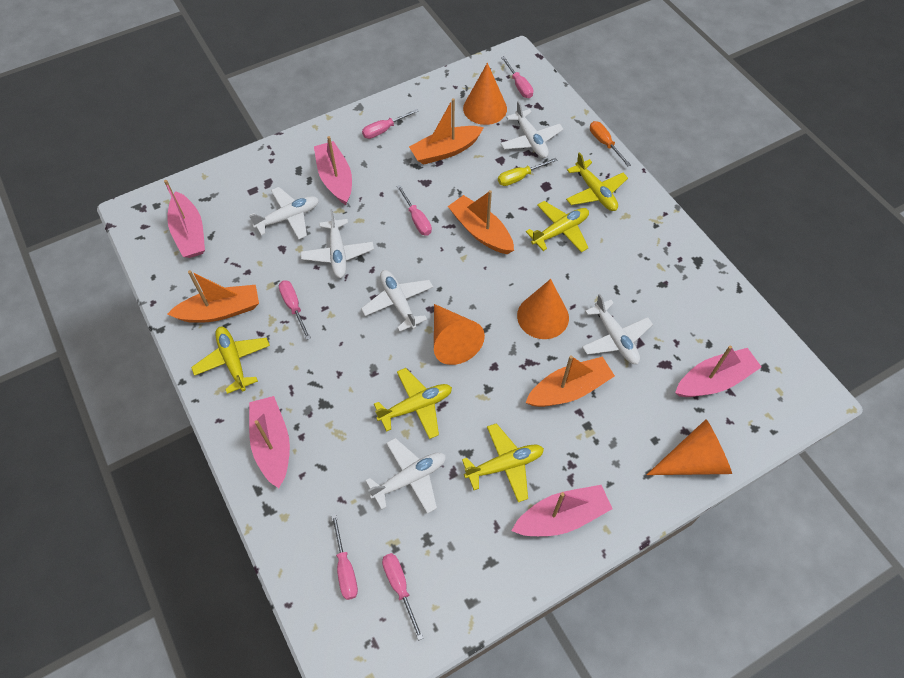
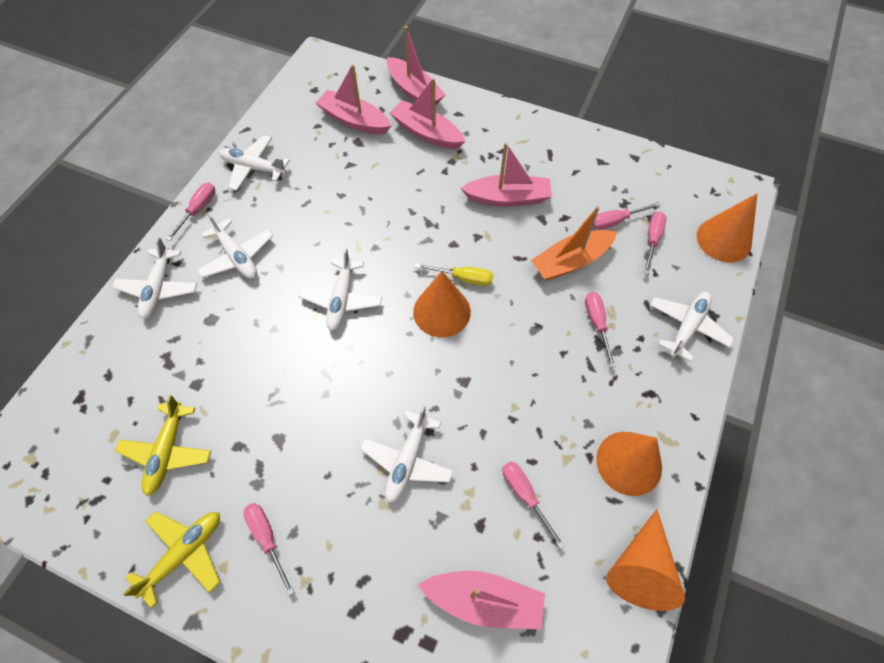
orange boat: 4 -> 1
orange screwdriver: 1 -> 0
yellow plane: 5 -> 2

